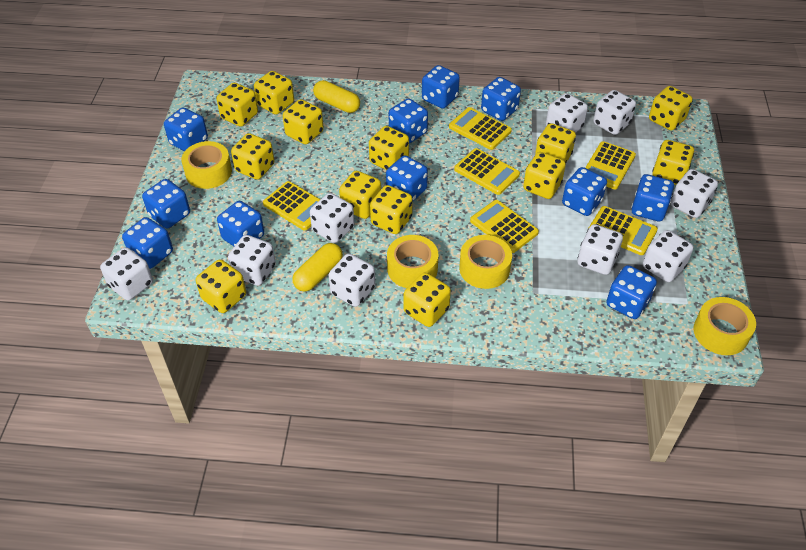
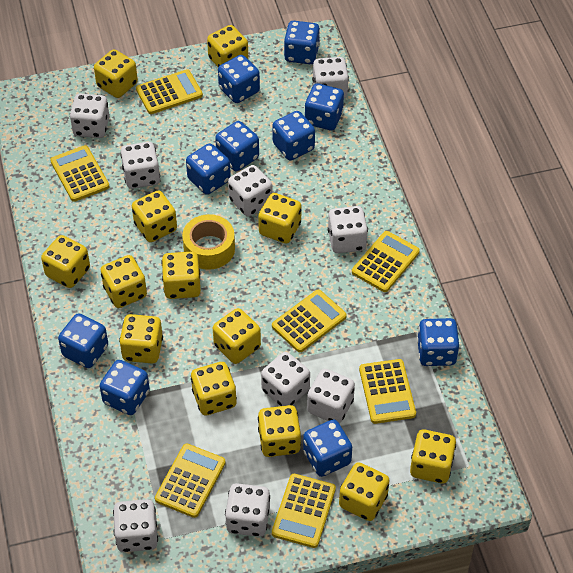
blue dice: 11 -> 10
yellow calculator: 6 -> 7
yellow capsule: 2 -> 0
yellow tape: 4 -> 1

